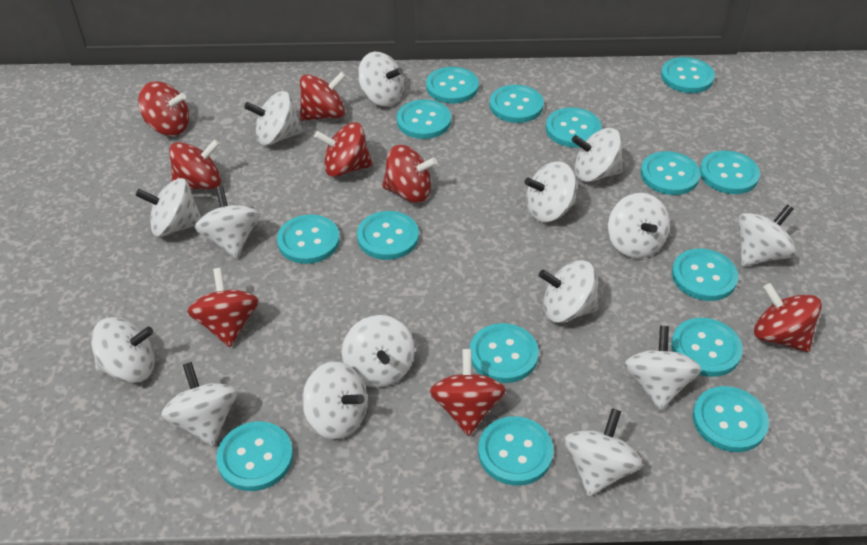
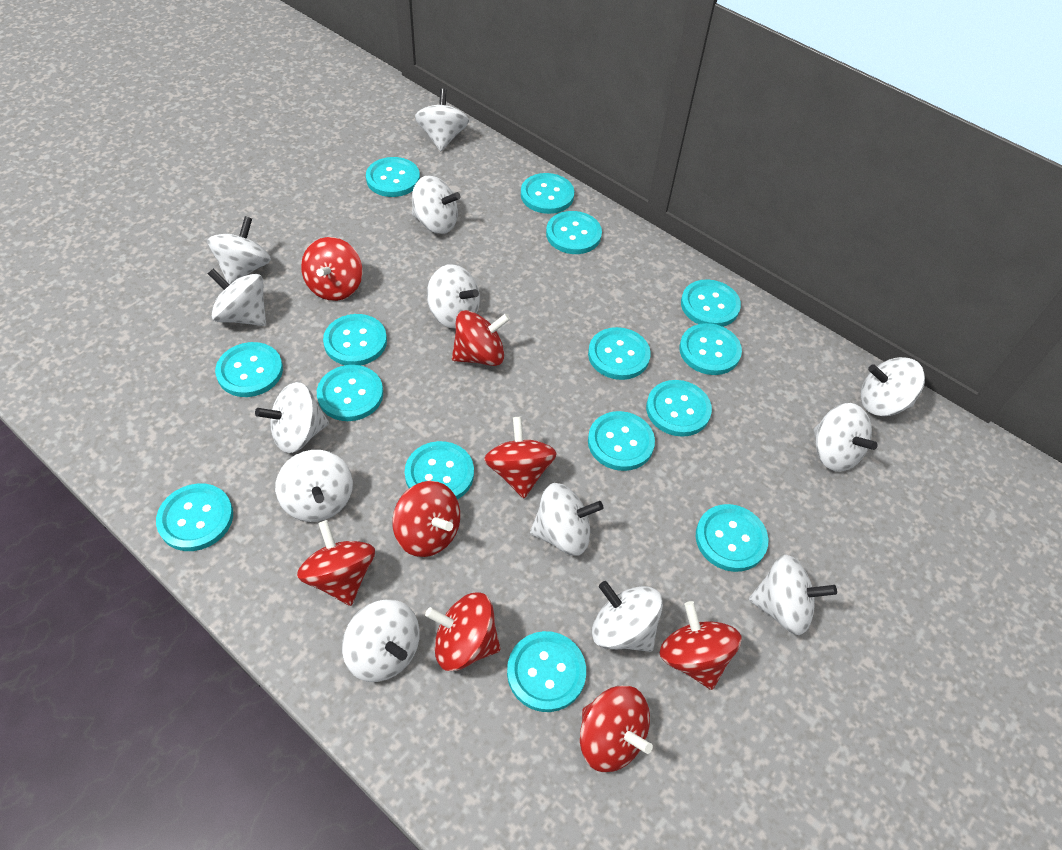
white spinning top: 15 -> 13

